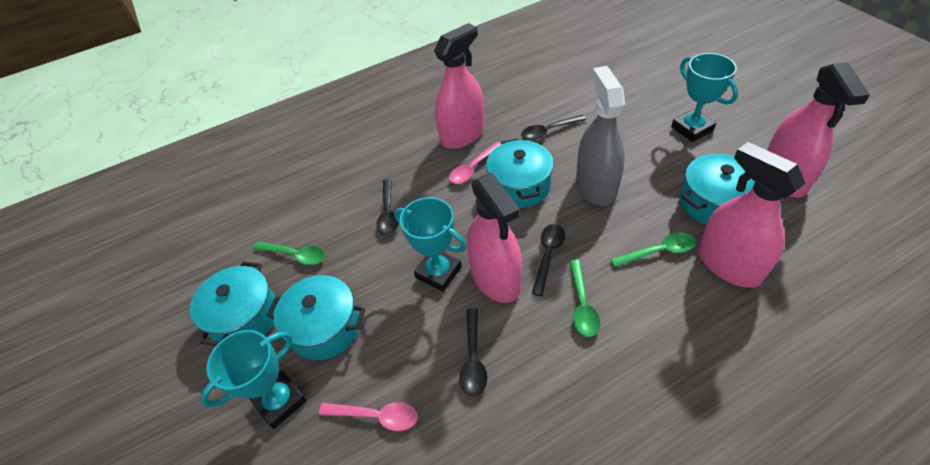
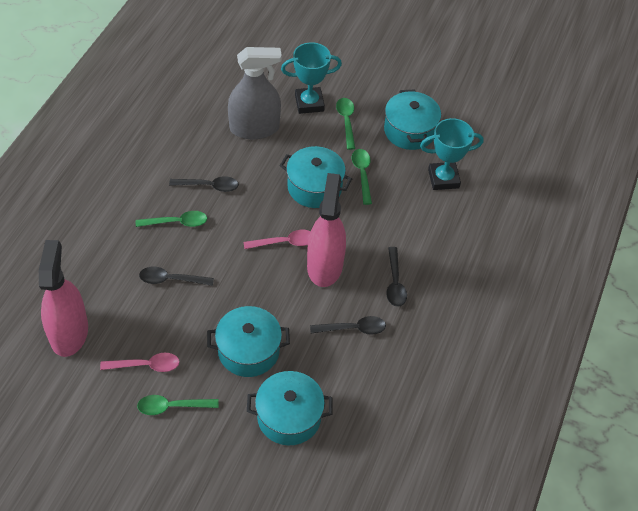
green spoon: 3 -> 4
pink spray bottle: 4 -> 2
turquoise trophy: 3 -> 2

